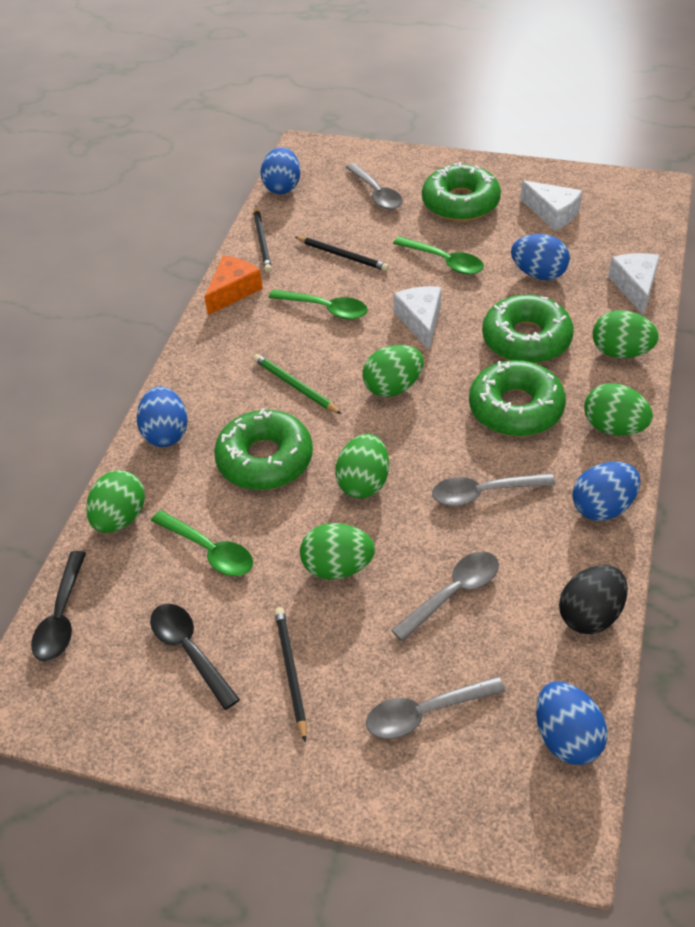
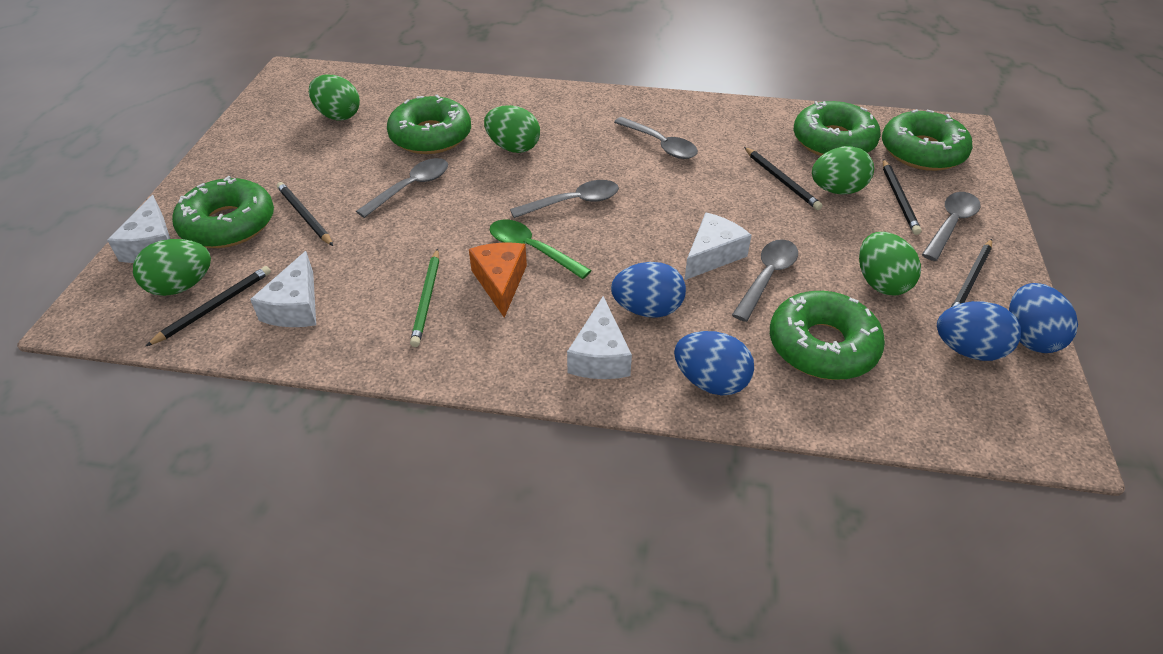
black egg: 1 -> 0
black pencil: 3 -> 5
black spoon: 2 -> 0
blue egg: 5 -> 4
green donut: 4 -> 5
green egg: 6 -> 5
green spoon: 3 -> 1
grey spoon: 4 -> 5
white cheese: 3 -> 4

